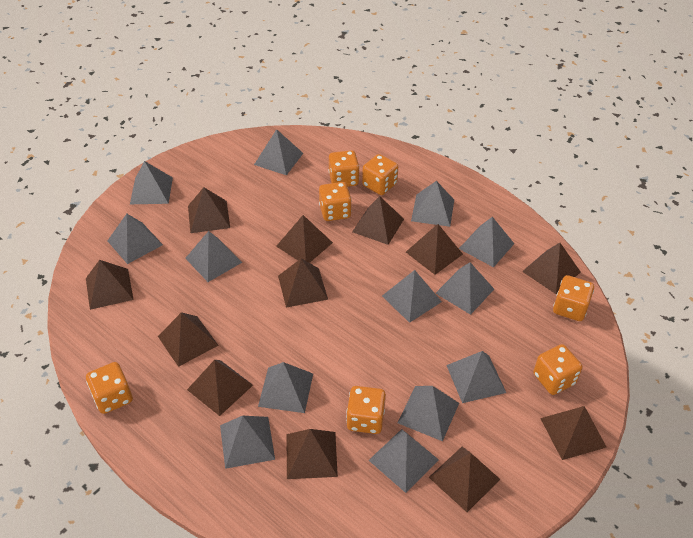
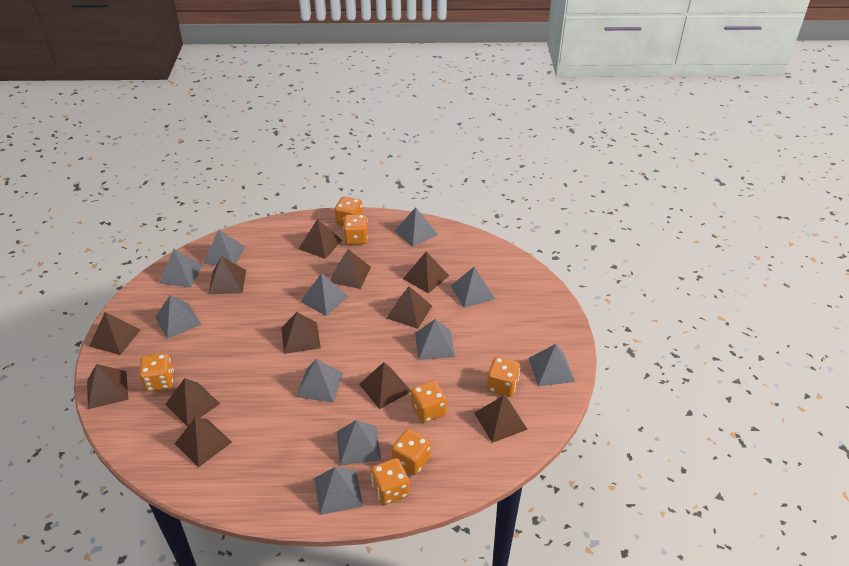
grey pyramid: 13 -> 11

